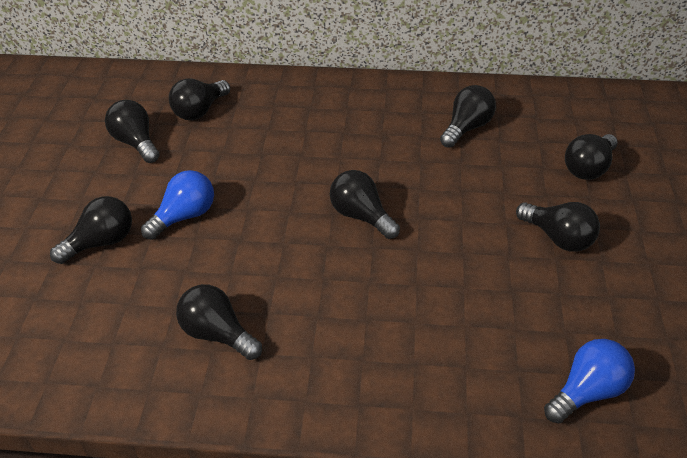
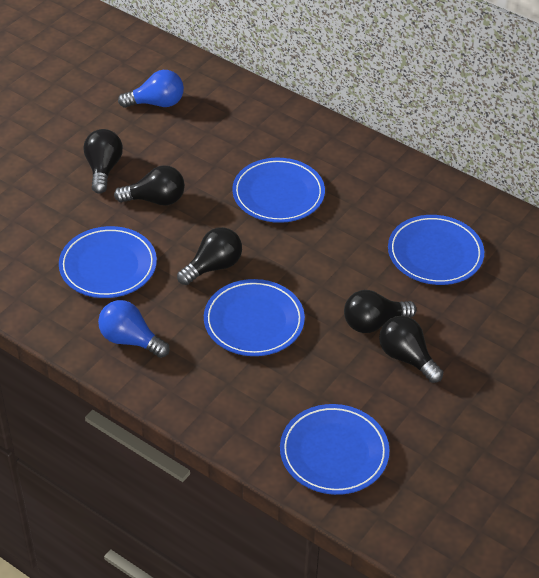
black light bulb: 8 -> 5
blue plate: 0 -> 5

